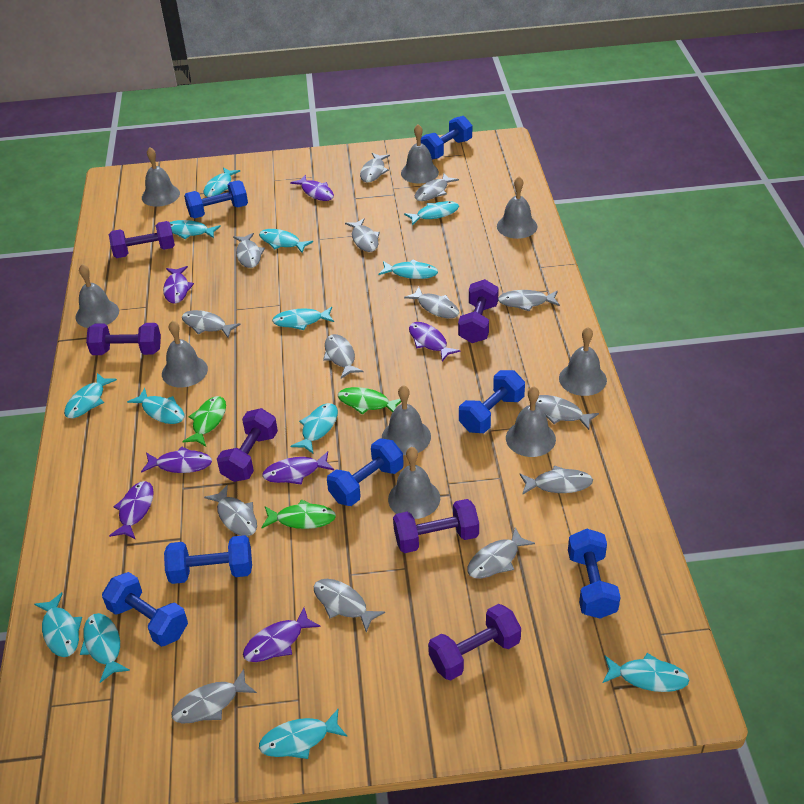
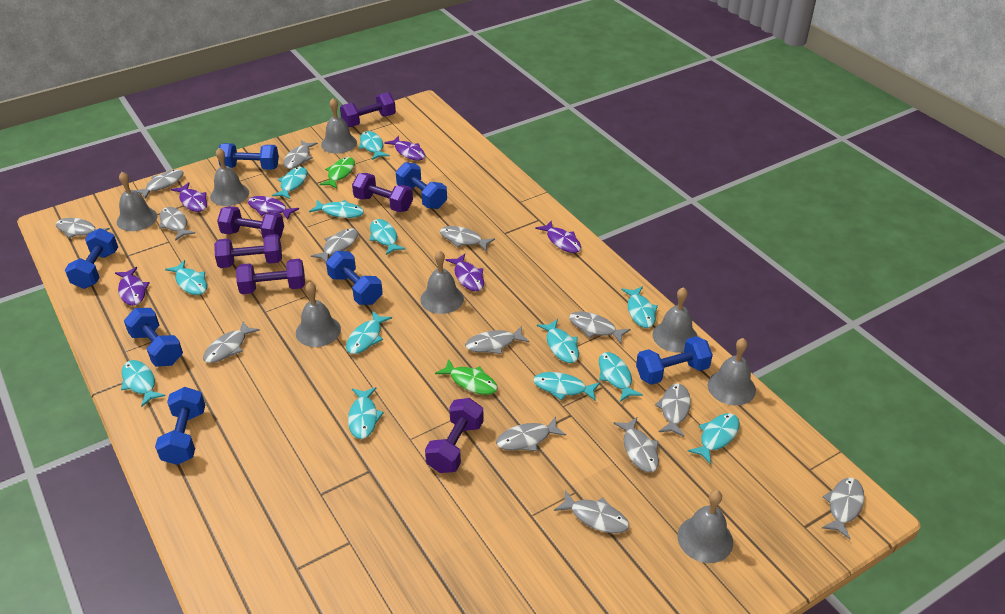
green fish: 3 -> 2
grey bell: 9 -> 8
purple fish: 7 -> 6

